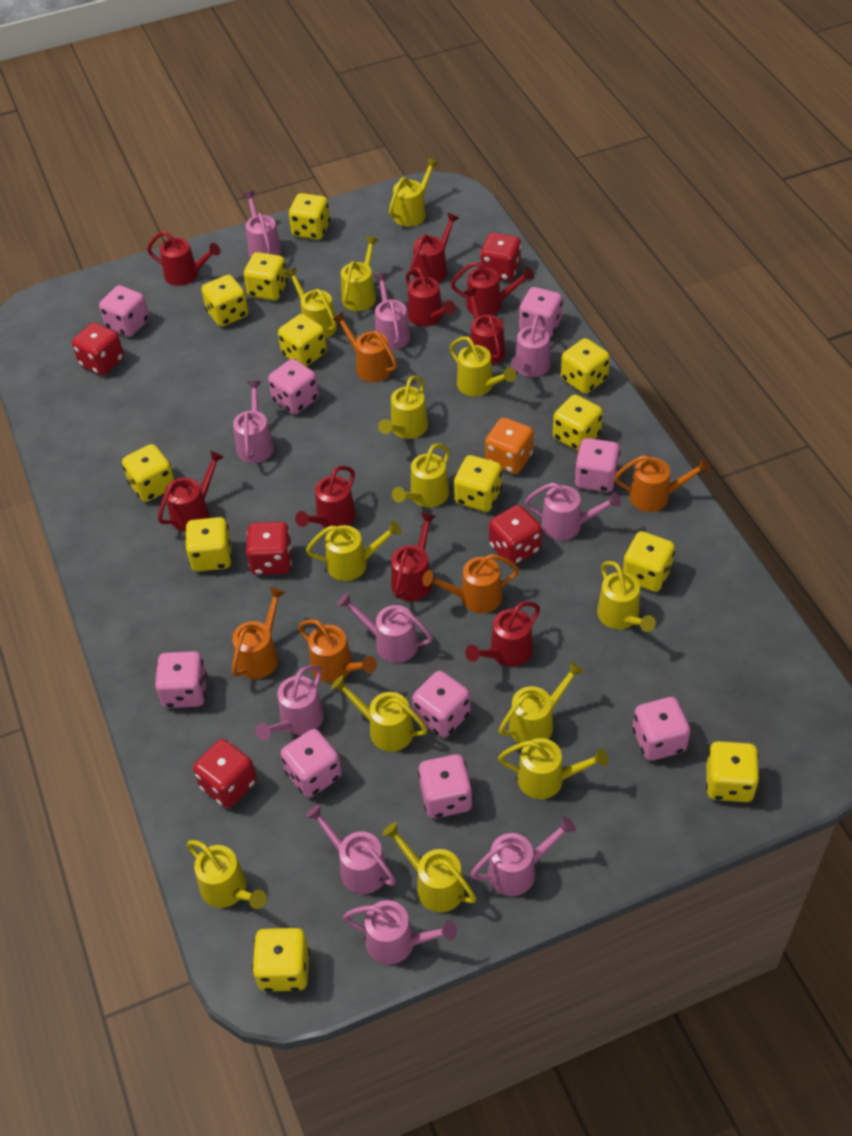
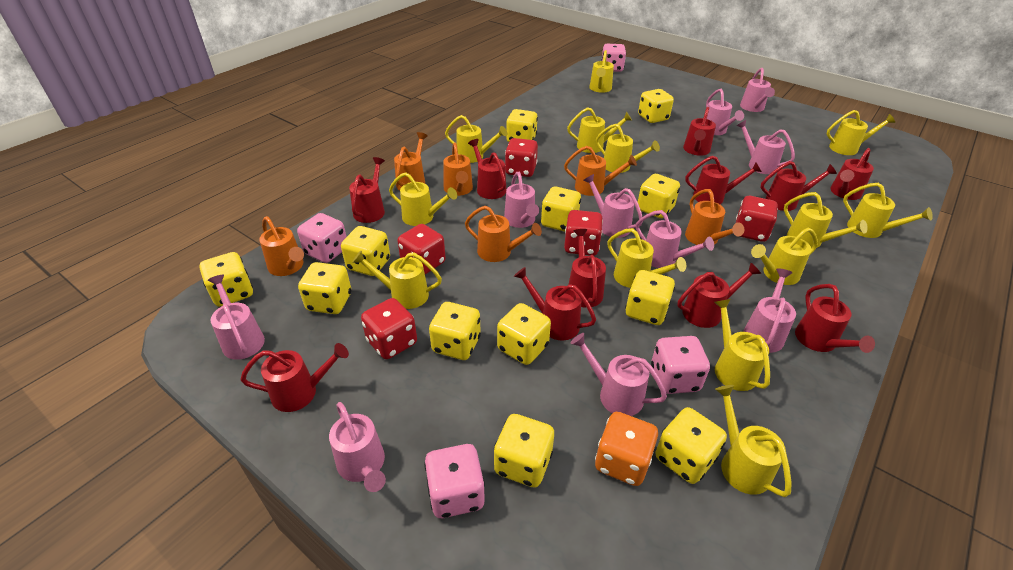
orange watering can: 5 -> 6
pink dice: 9 -> 4
red watering can: 9 -> 11

